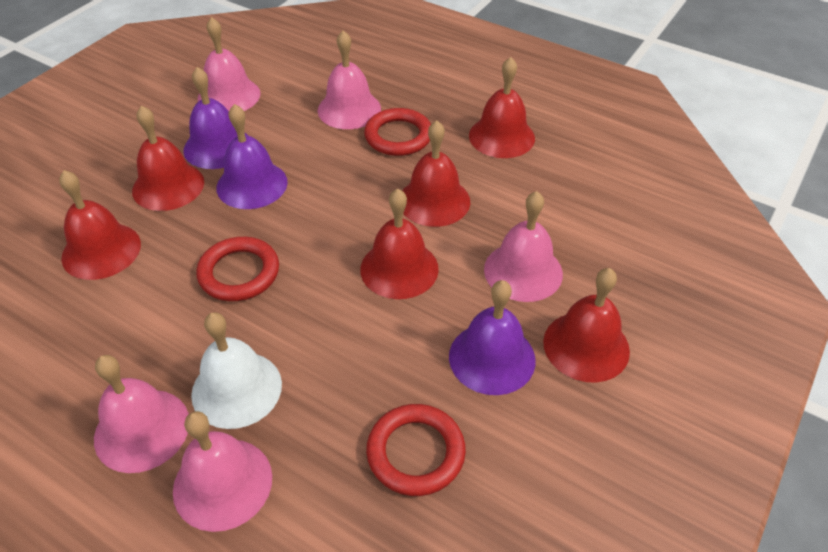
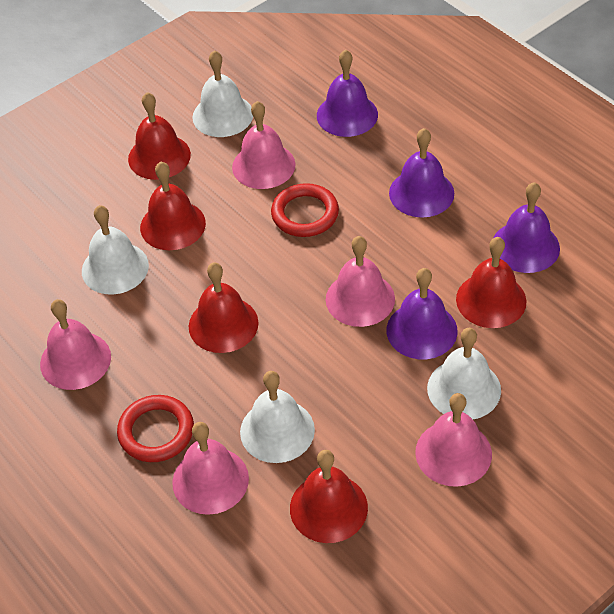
purple bell: 3 -> 4
red bell: 6 -> 5
red ring: 3 -> 2
white bell: 1 -> 4

